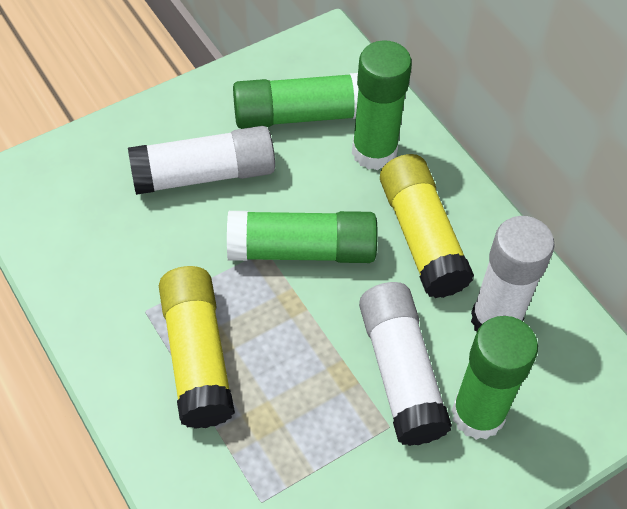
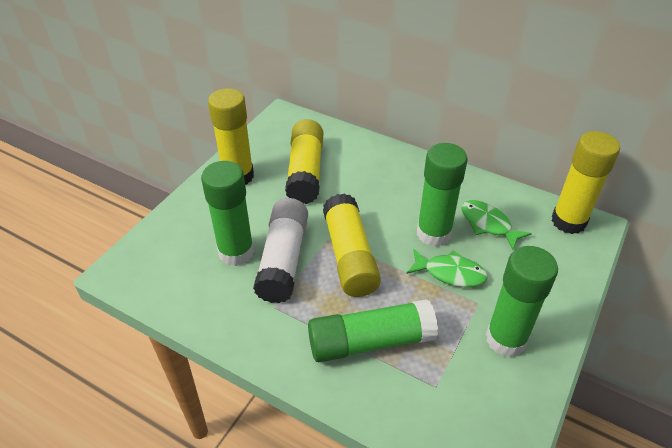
green fish: 0 -> 2
white glue stick: 3 -> 1
yellow glue stick: 2 -> 4

